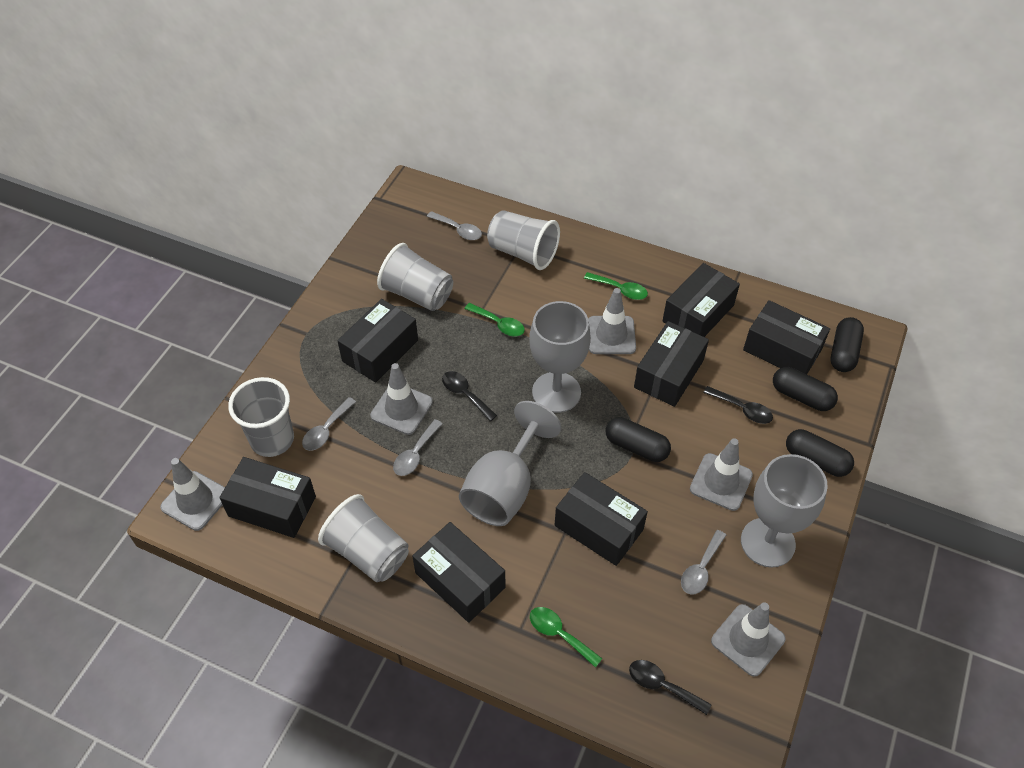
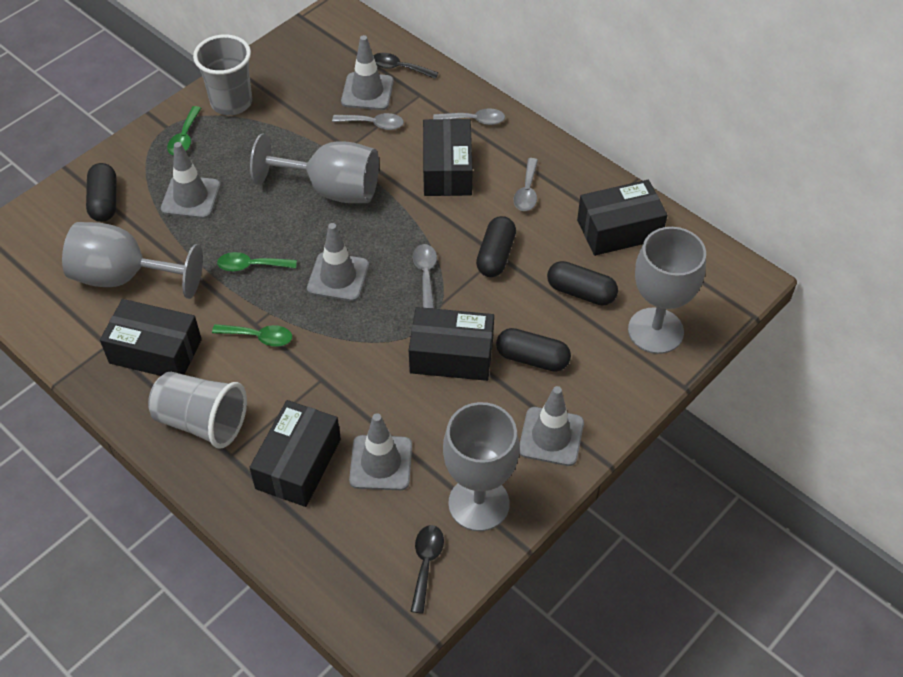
black box: 7 -> 5
black spoon: 3 -> 2
grey cup: 4 -> 2
grey goblet: 3 -> 4

